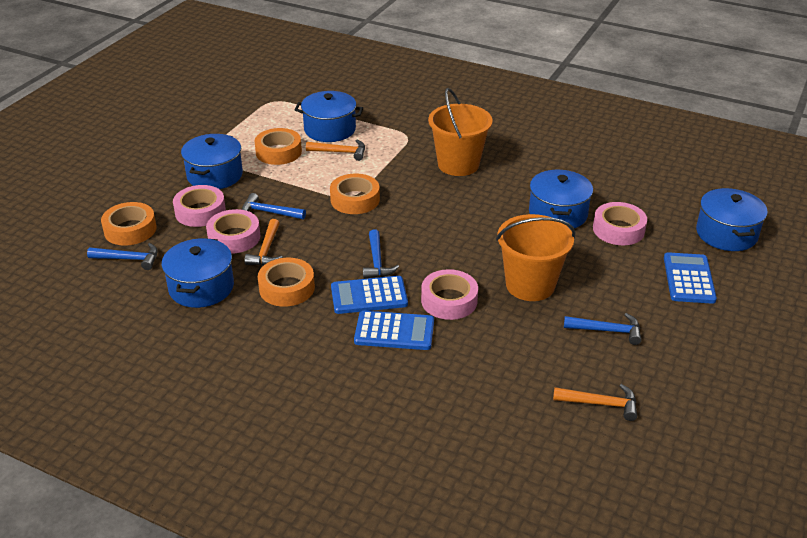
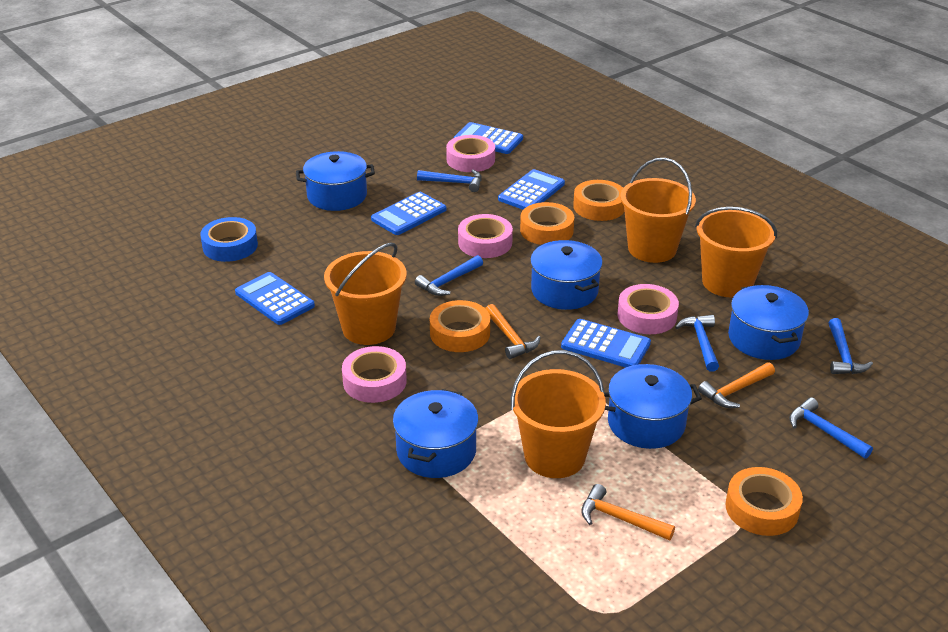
blue calculator: 3 -> 5
blue hammer: 4 -> 5
blue tape: 0 -> 1
orange bucket: 2 -> 4

